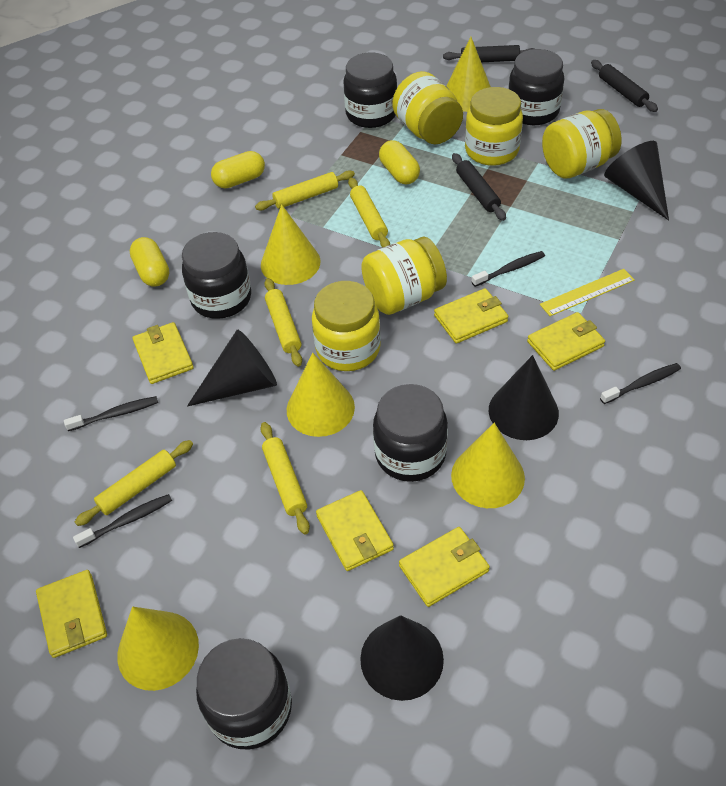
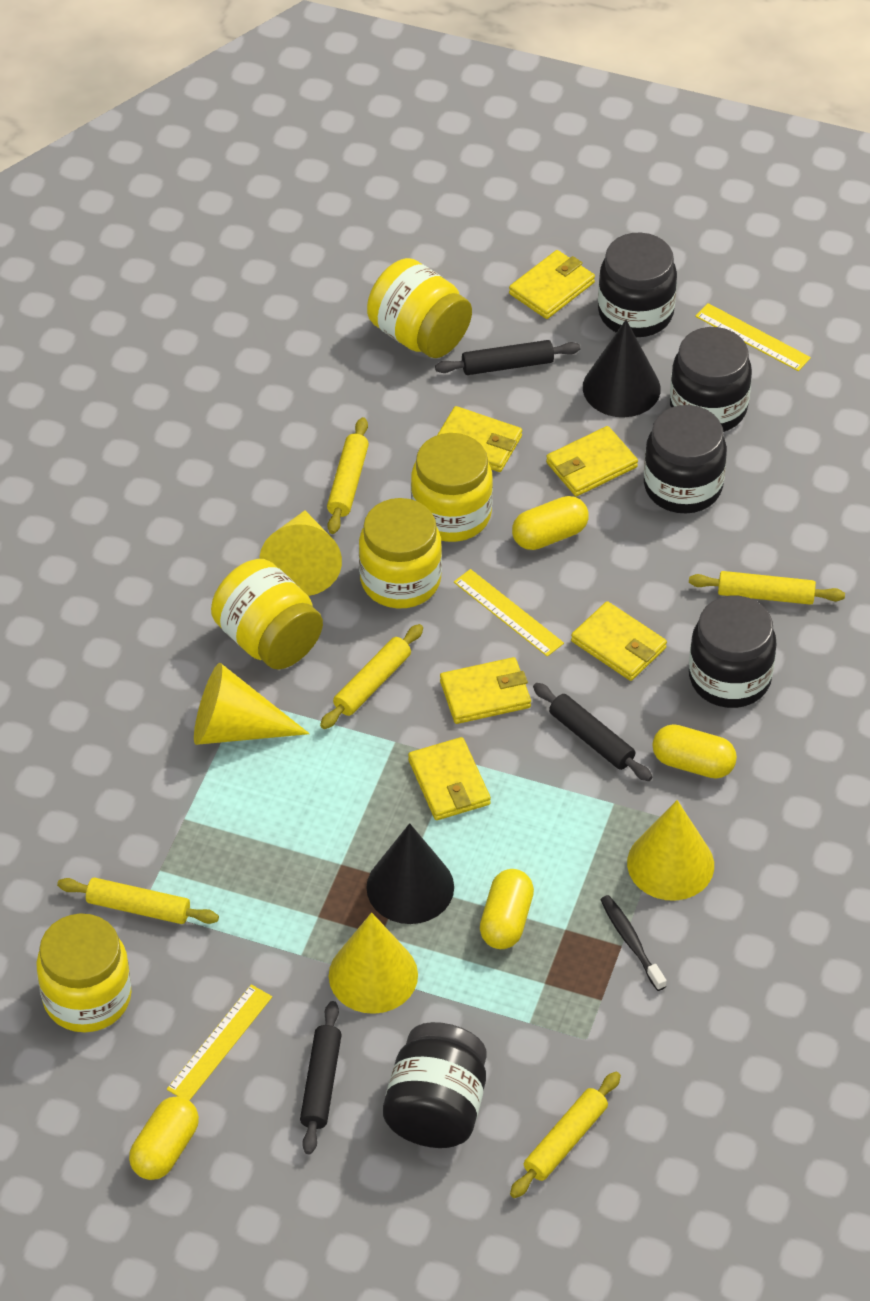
black cone: 4 -> 2
black toothbrush: 4 -> 1
yellow capsule: 3 -> 4
yellow cone: 5 -> 4
yellow ruler: 1 -> 3

